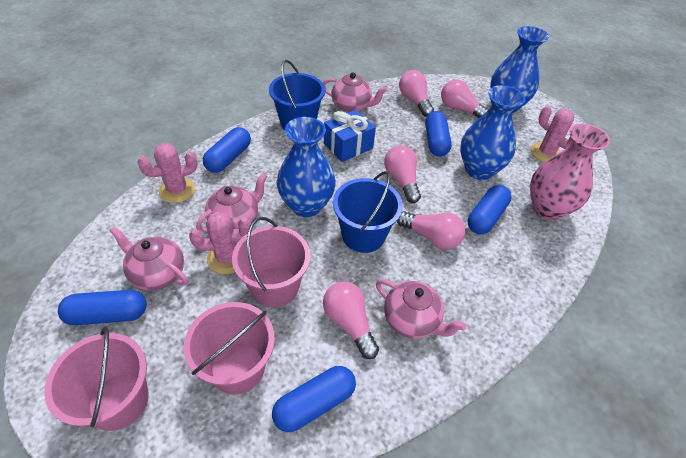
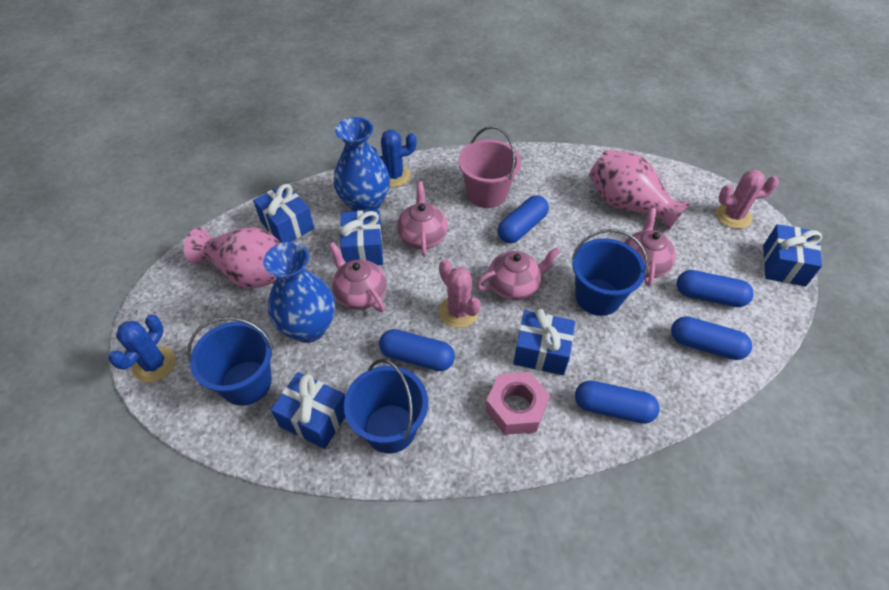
blue bucket: 2 -> 3
blue cactus: 0 -> 2
blue gift: 1 -> 5
blue vase: 3 -> 2
pink bucket: 3 -> 1
pink cactus: 3 -> 2
pink light bulb: 5 -> 0
pink nut: 0 -> 1
pink vase: 1 -> 2

